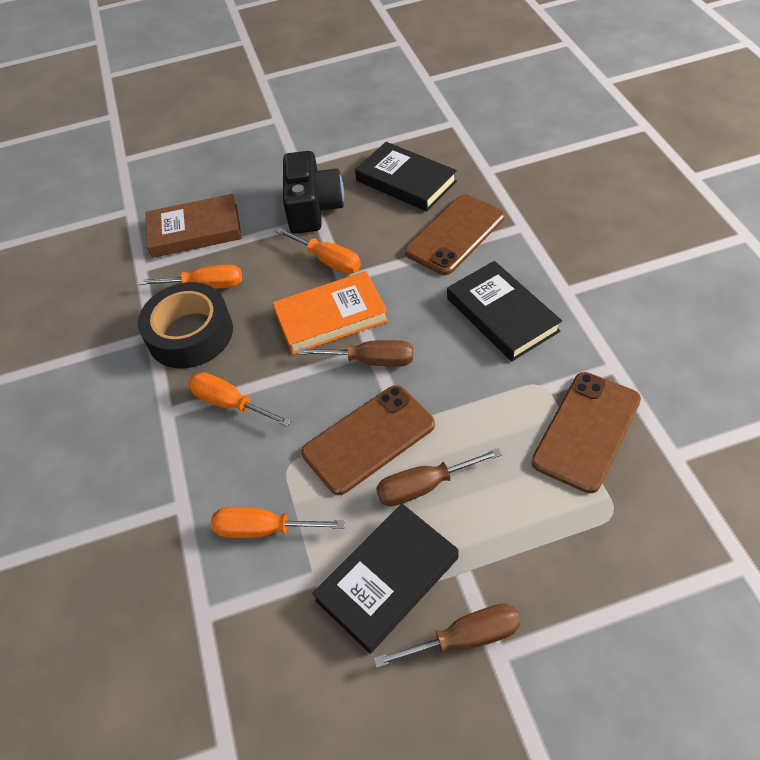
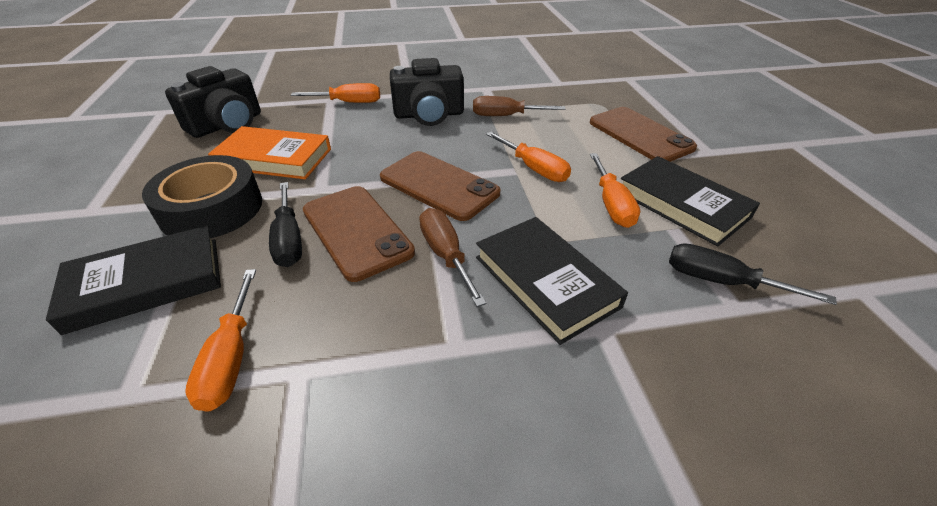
black camera: 1 -> 2
black screwdriver: 0 -> 2
brown book: 1 -> 0
brown screwdriver: 3 -> 2

